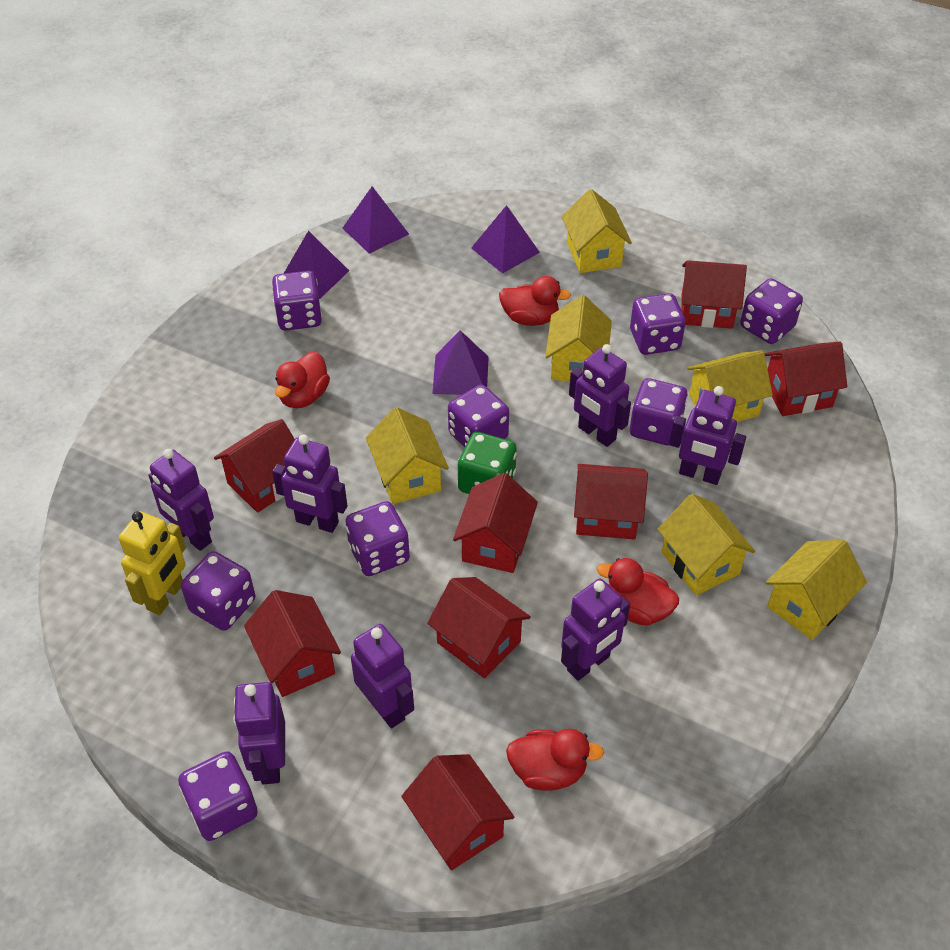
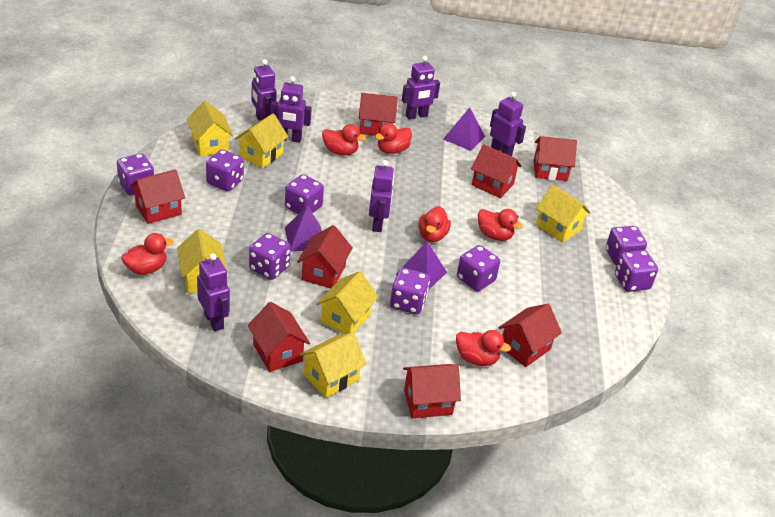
green dice: 1 -> 0
purple pyramid: 4 -> 3
purple robot: 7 -> 6
red duck: 4 -> 6
yellow robot: 1 -> 0

